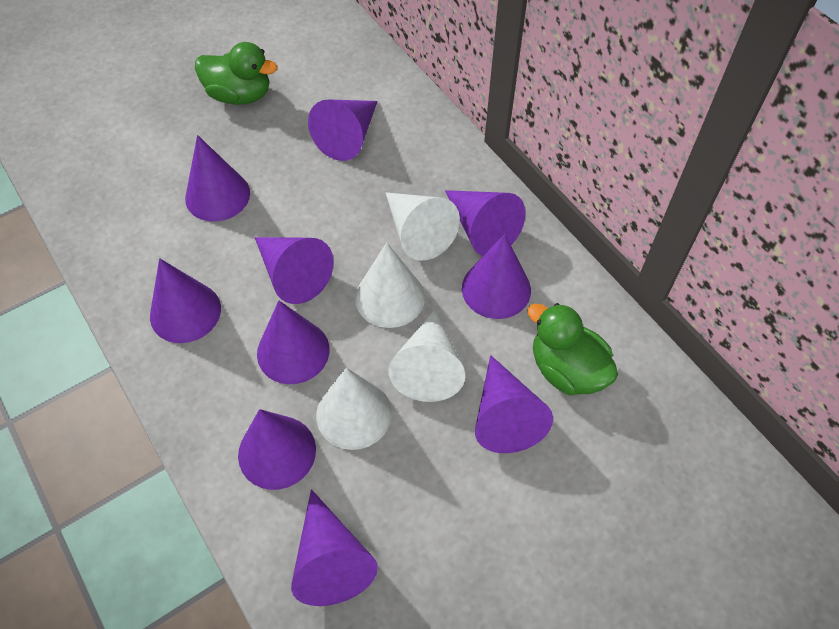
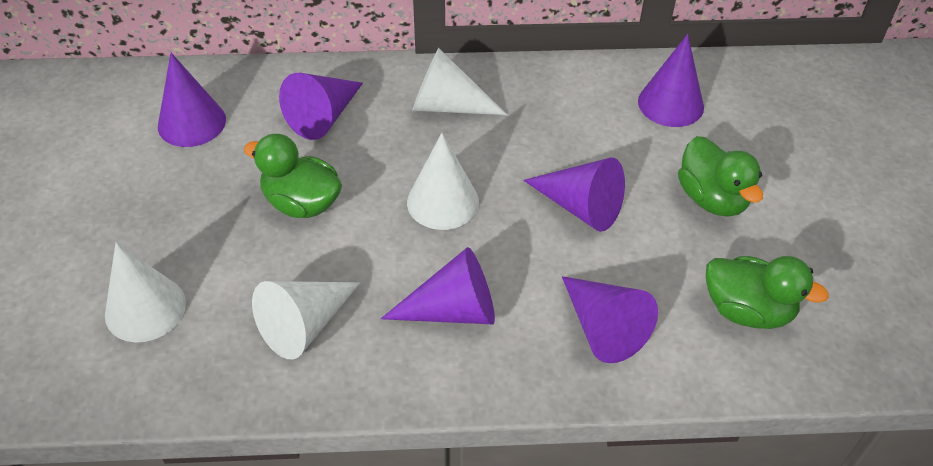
green duck: 2 -> 3
purple cone: 10 -> 6

